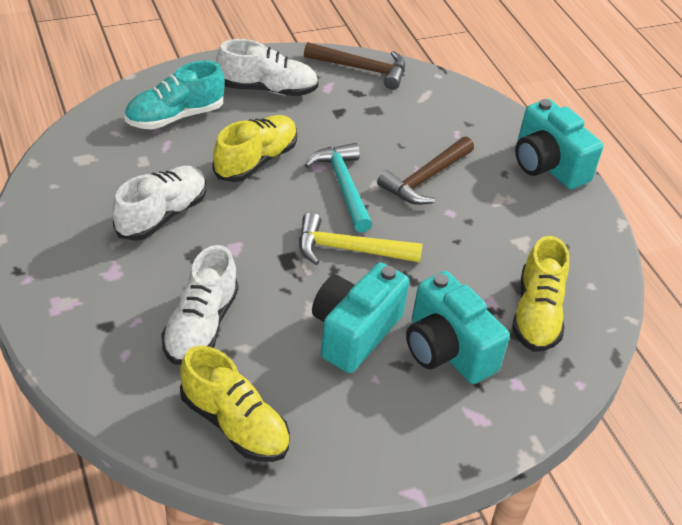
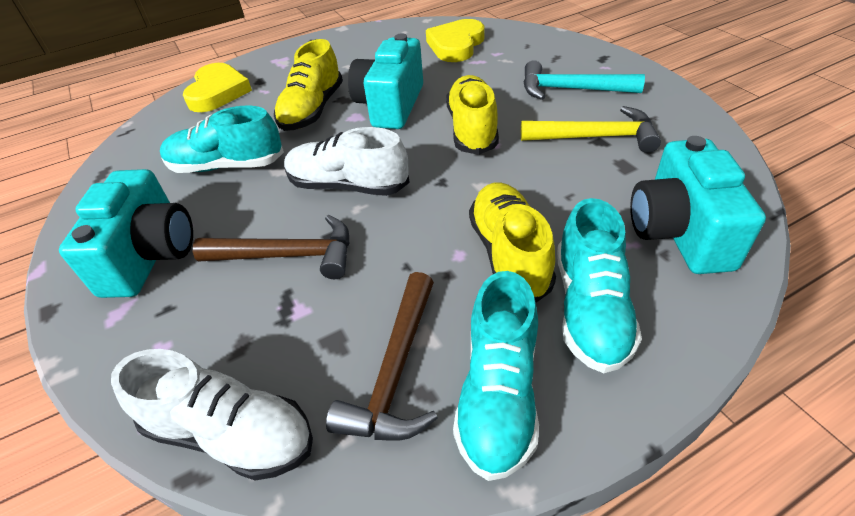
turquoise shoe: 1 -> 3
white shoe: 3 -> 2
yellow heart: 0 -> 2

